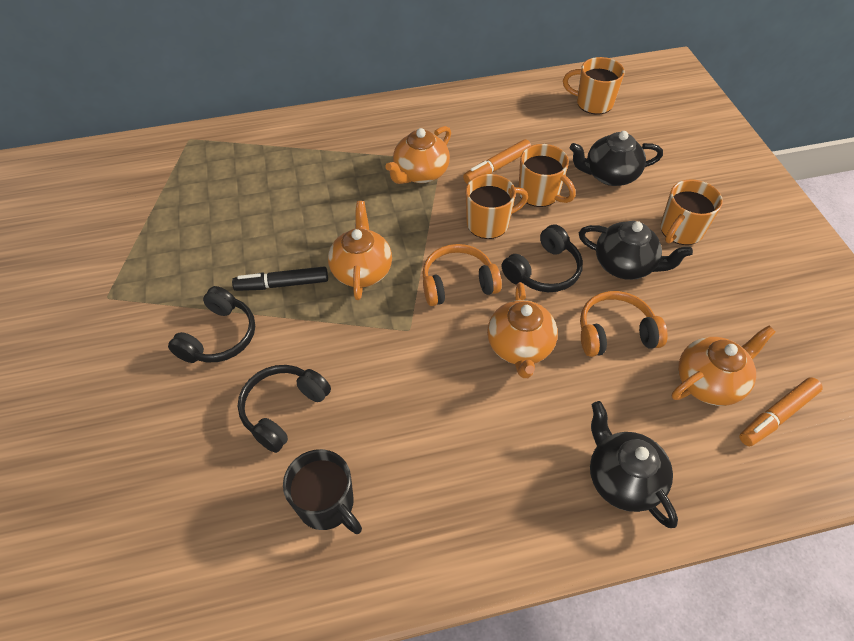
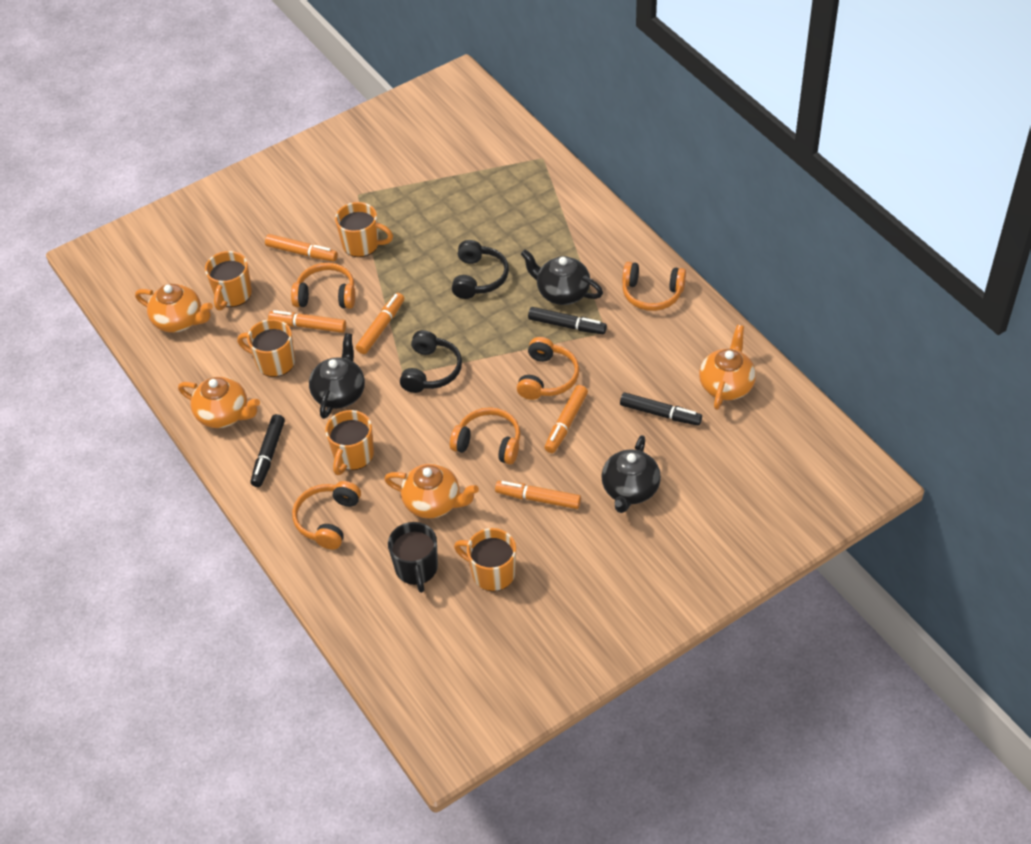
black headphones: 3 -> 2
black marker: 1 -> 3
orange headphones: 2 -> 5
orange marker: 2 -> 5
orange mug: 4 -> 5

